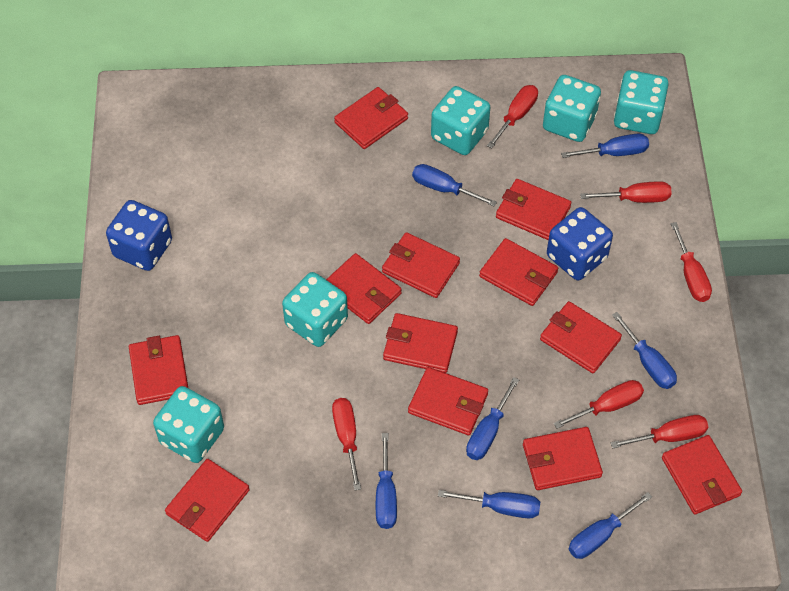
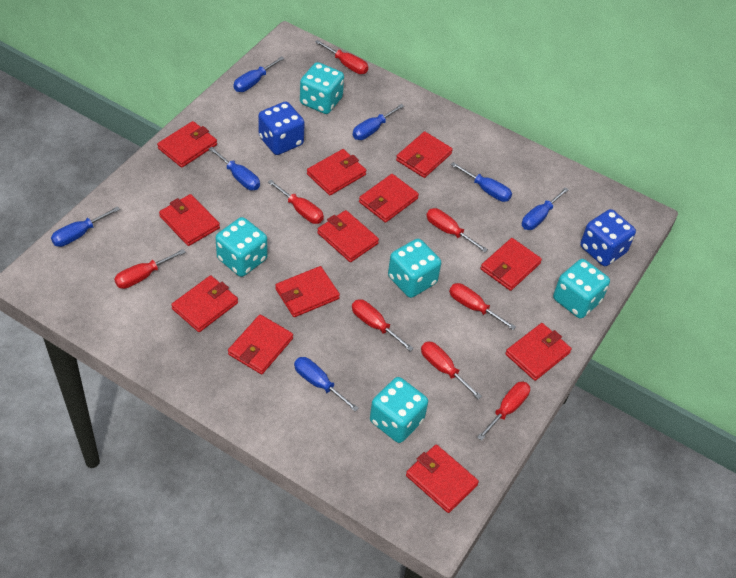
red screwdriver: 6 -> 8

